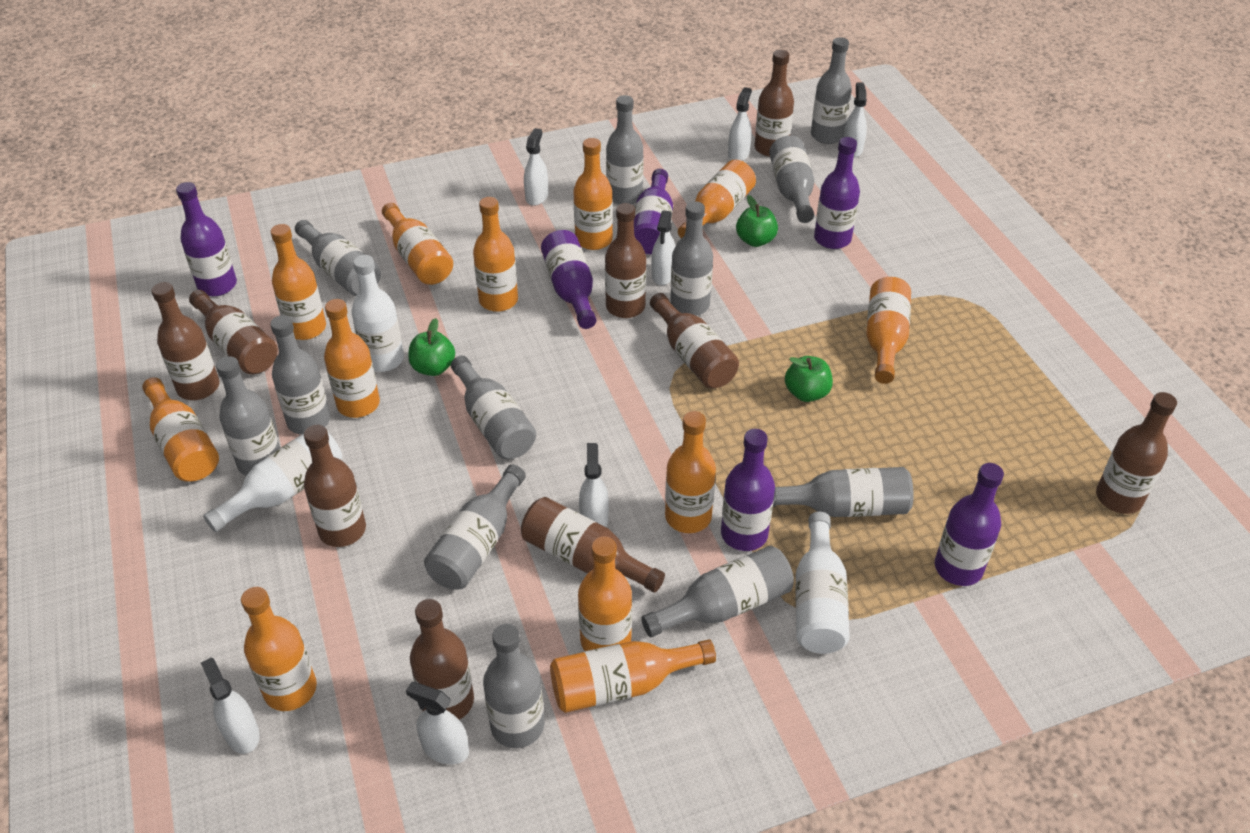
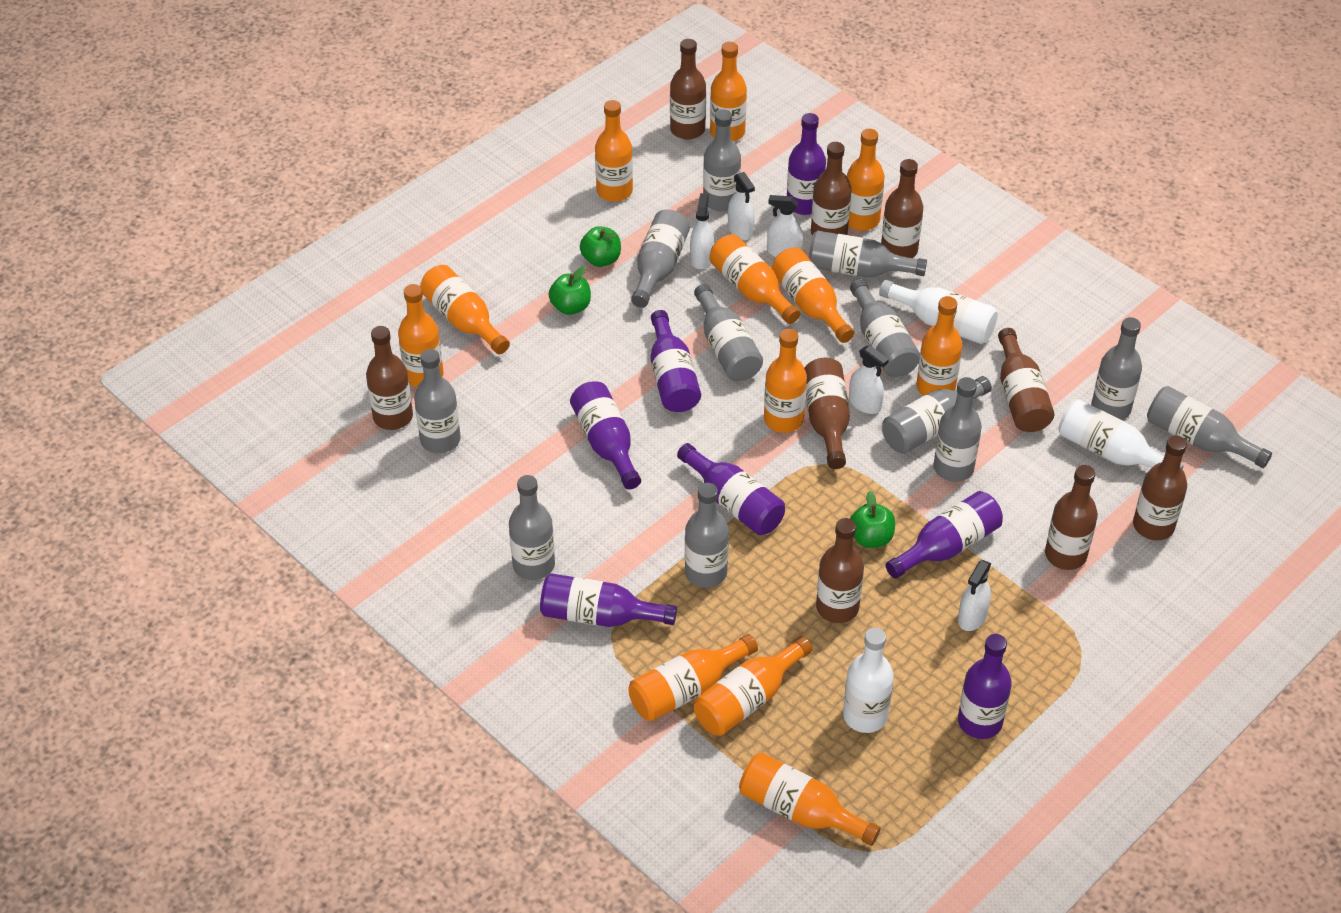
purple bottle: 6 -> 7
white spray bottle: 7 -> 5

